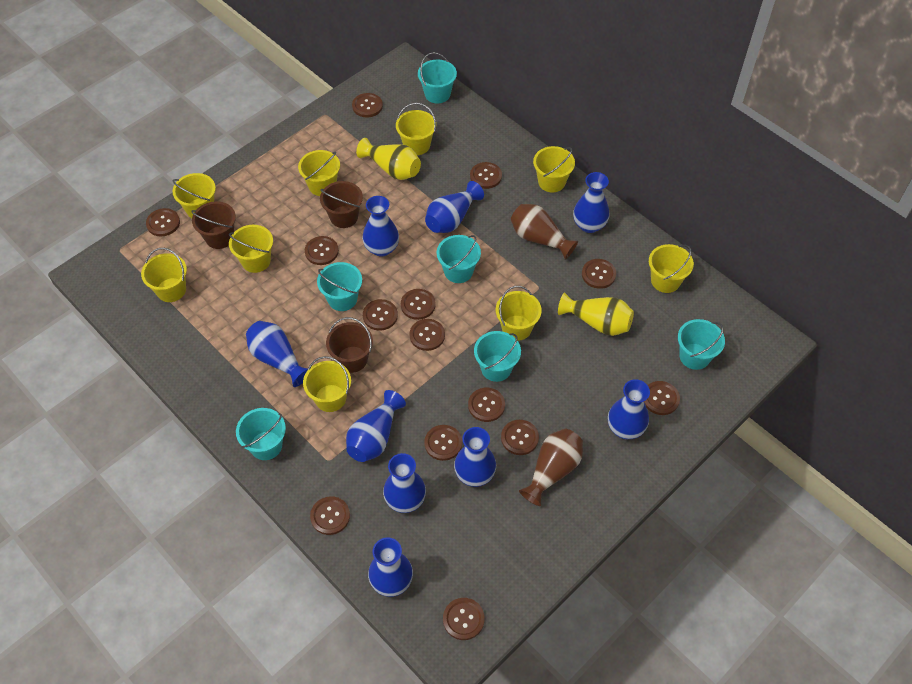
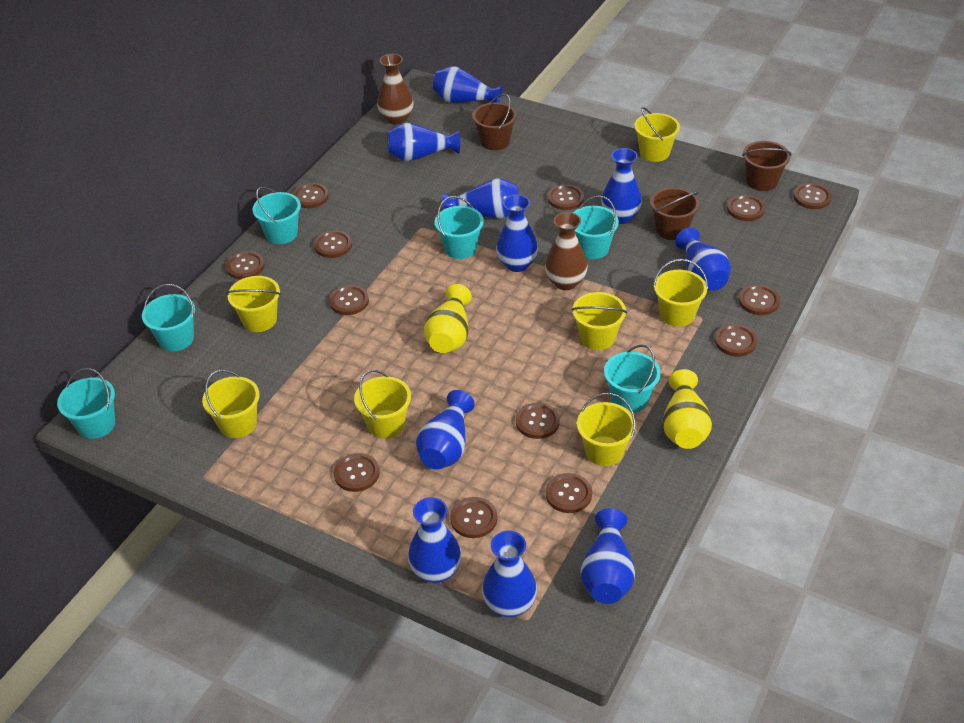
blue vase: 9 -> 10
brown button: 14 -> 13
yellow bucket: 9 -> 7

